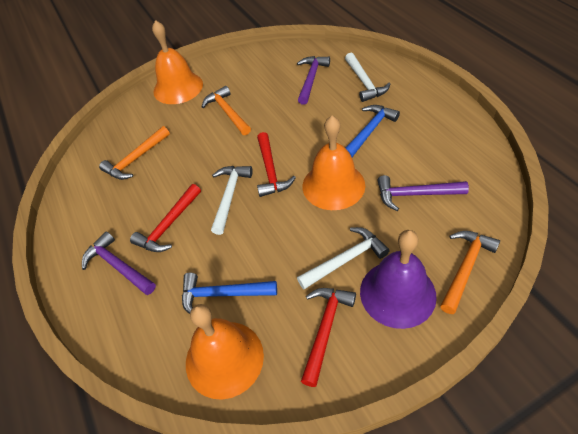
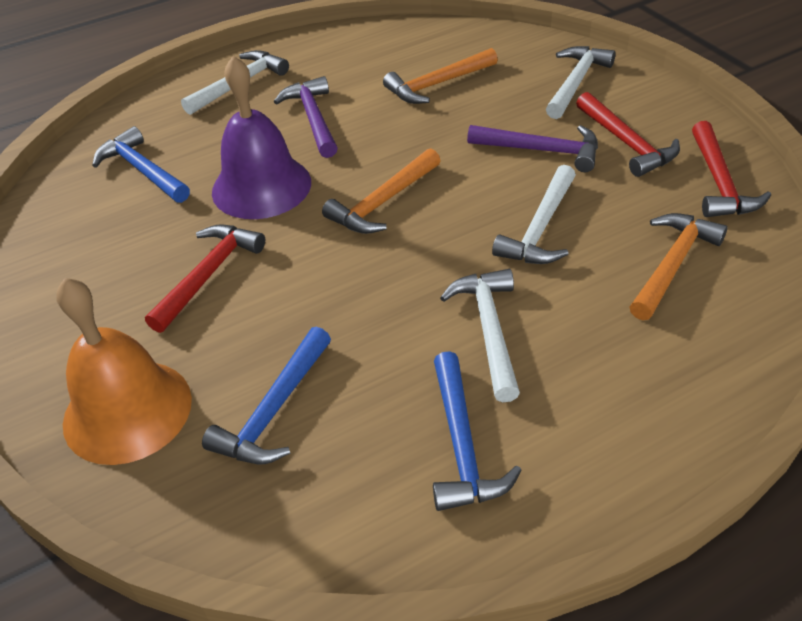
blue hammer: 2 -> 3
orange bell: 3 -> 1
purple hammer: 3 -> 2
white hammer: 3 -> 4

